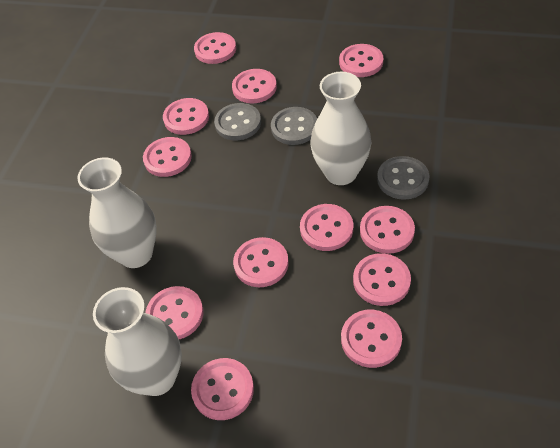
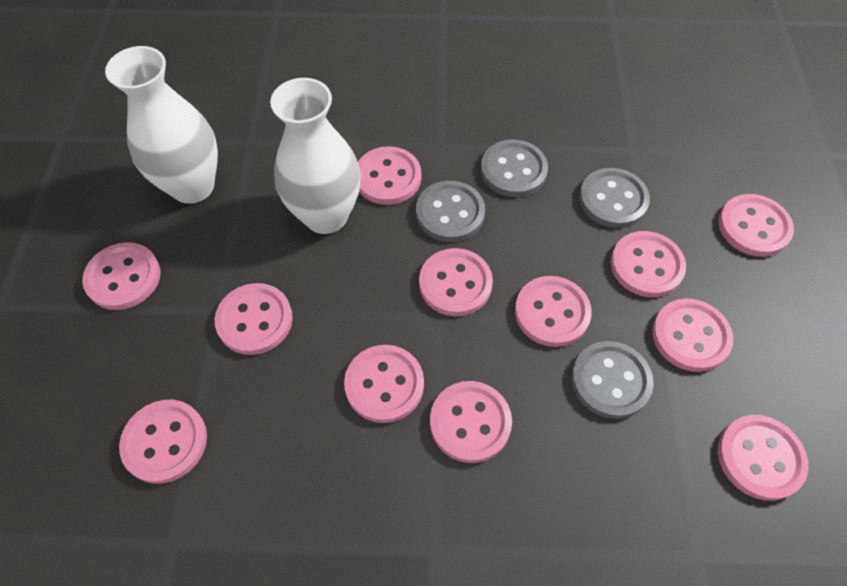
grey button: 3 -> 4
white vase: 3 -> 2

